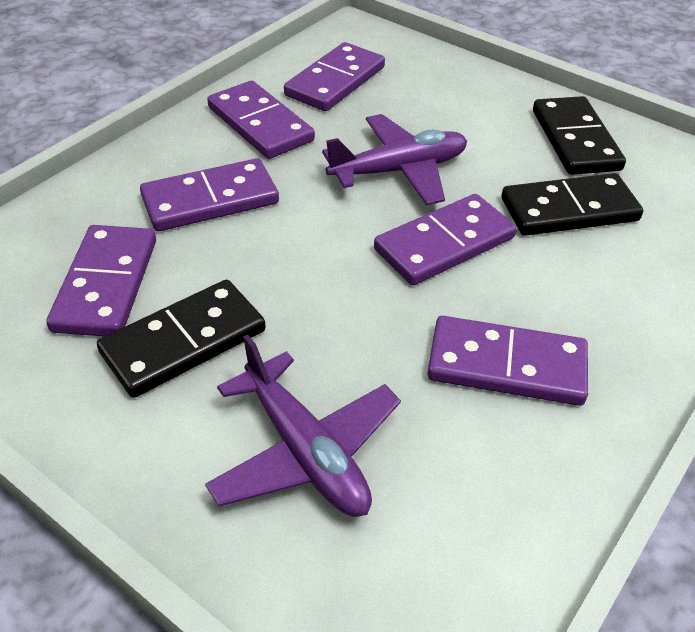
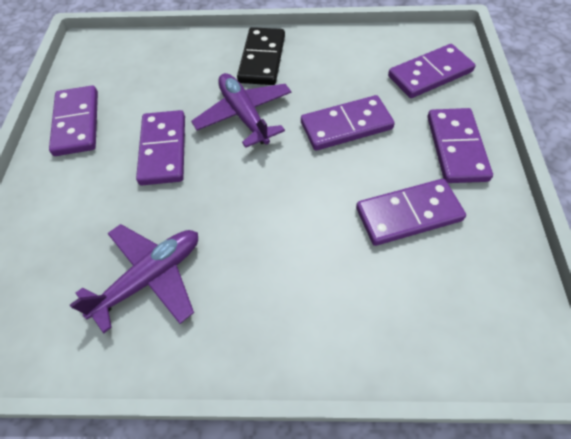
black domino: 3 -> 1

